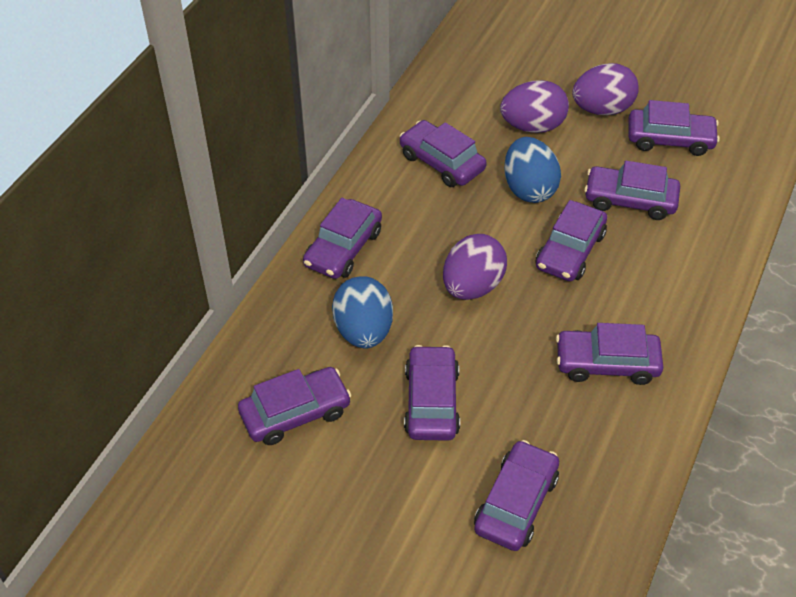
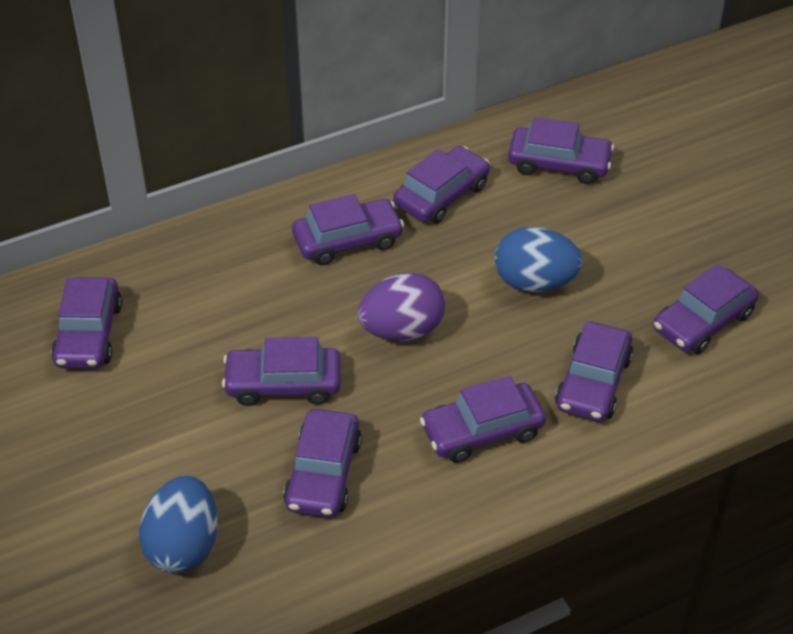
purple egg: 3 -> 1

